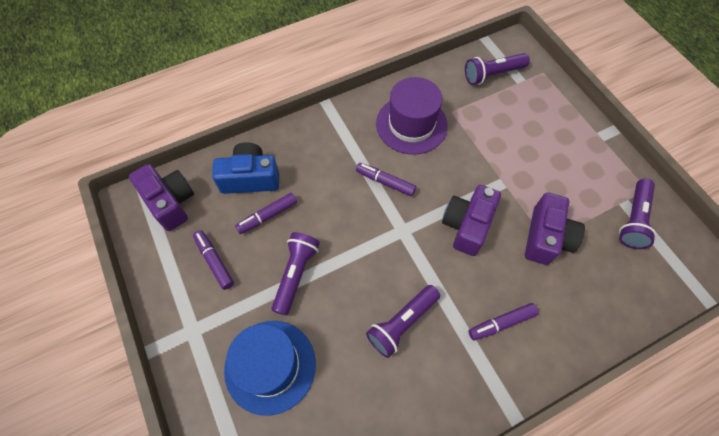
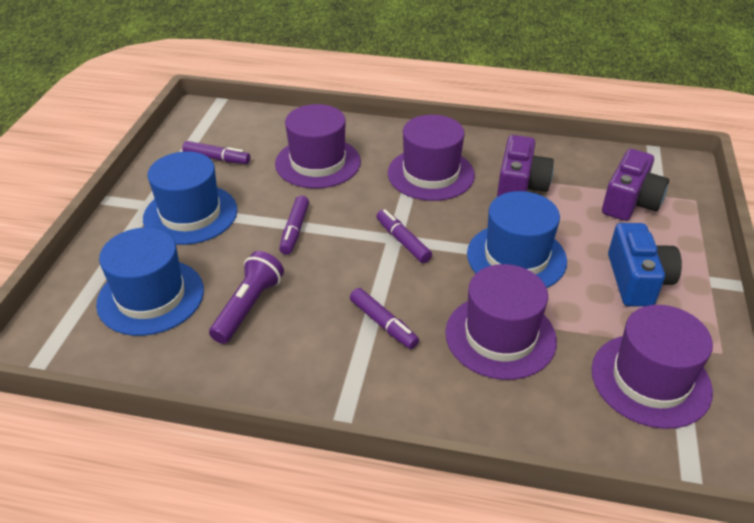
blue hat: 1 -> 3
purple camera: 3 -> 2
purple flashlight: 4 -> 1
purple hat: 1 -> 4

